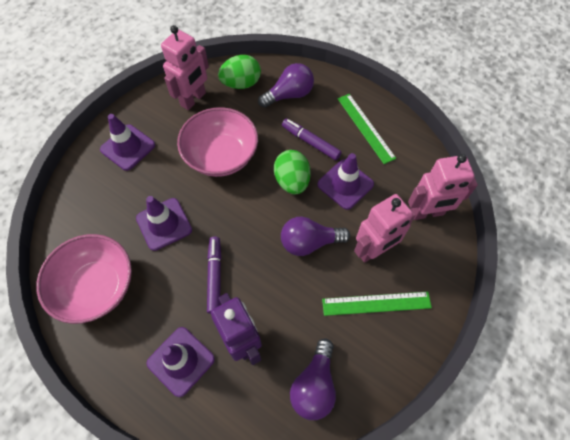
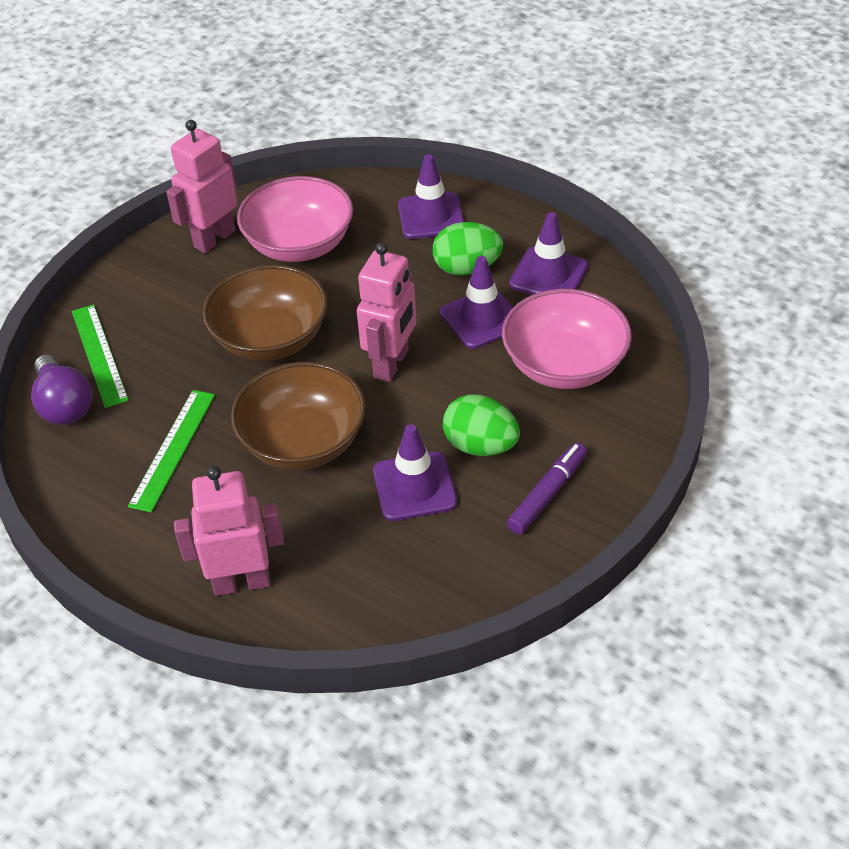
brown bowl: 0 -> 2
purple light bulb: 3 -> 1
purple marker: 2 -> 1
purple robot: 1 -> 0

